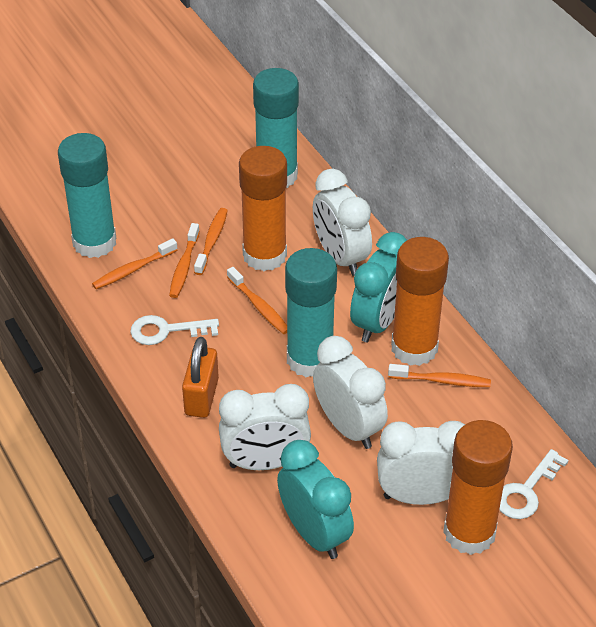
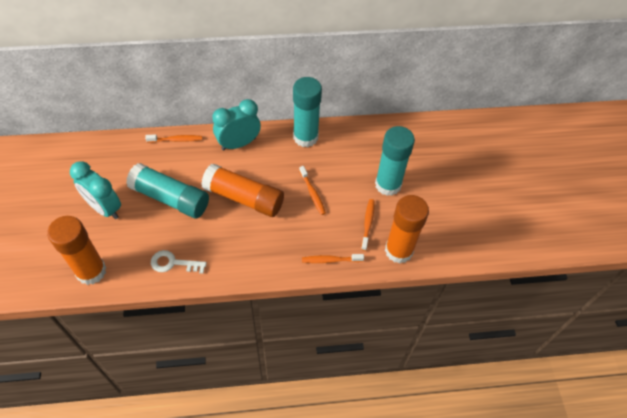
orange padlock: 1 -> 0
orange toothbrush: 5 -> 4
white clock: 4 -> 0
white key: 2 -> 1

